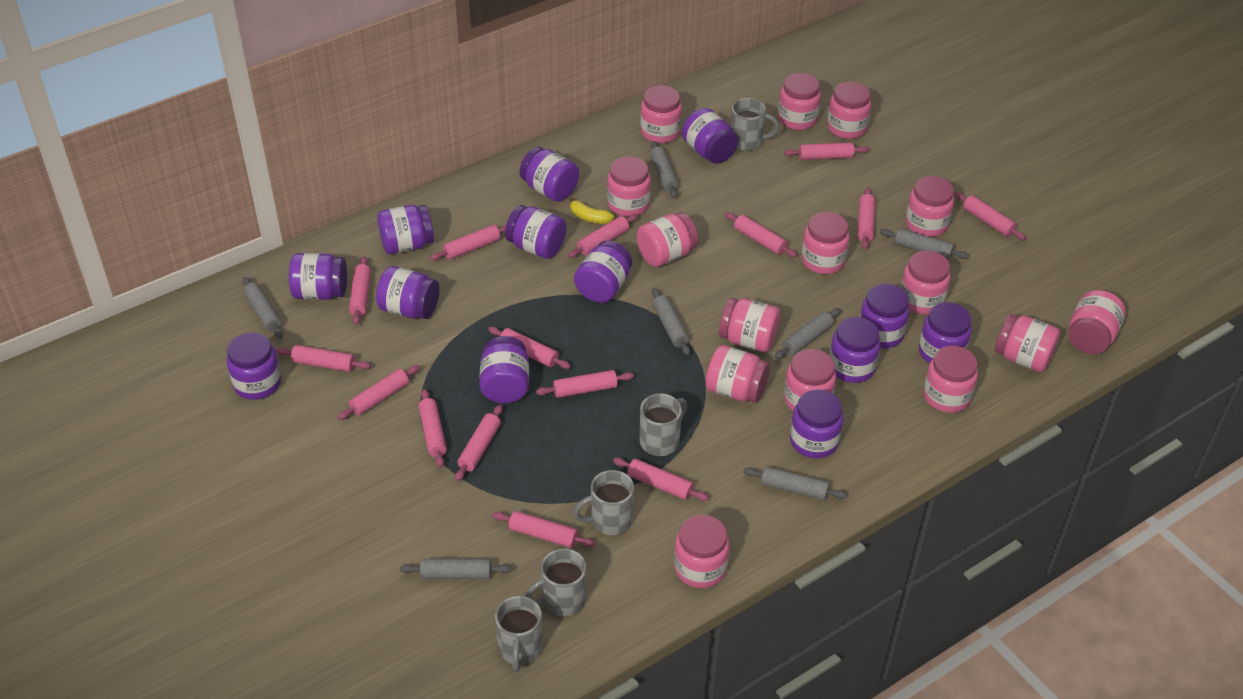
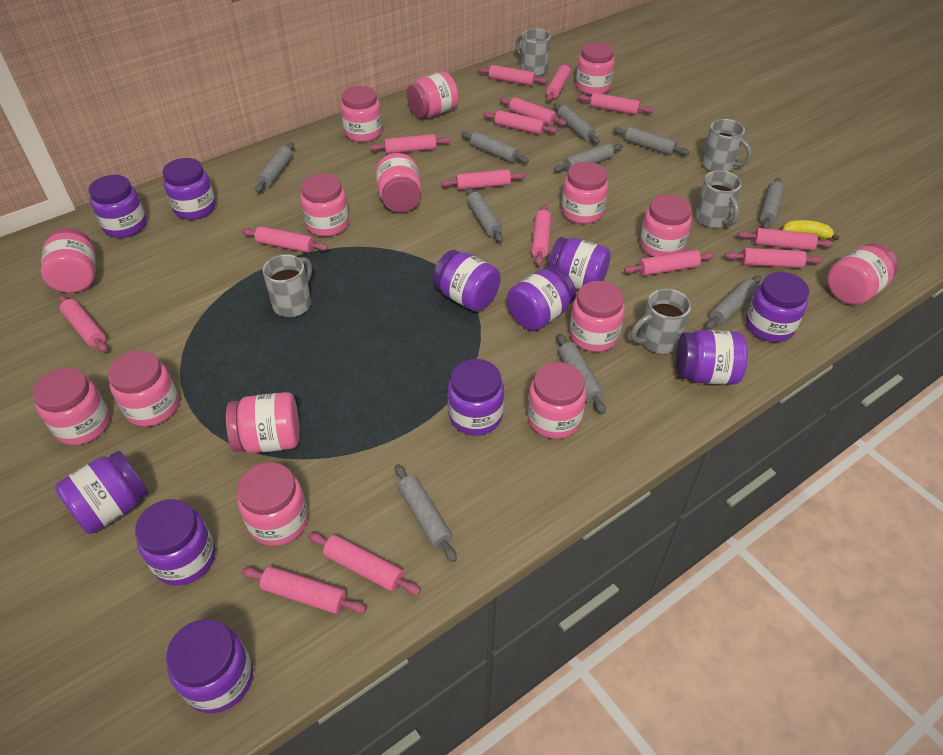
grey rolling pin: 7 -> 10
purple jar: 13 -> 11

